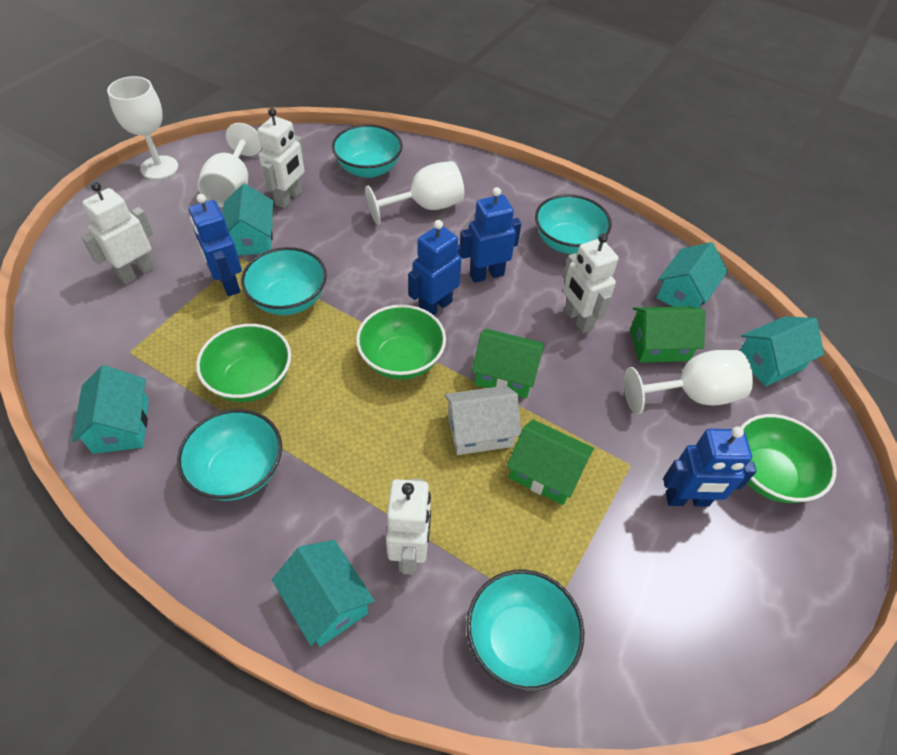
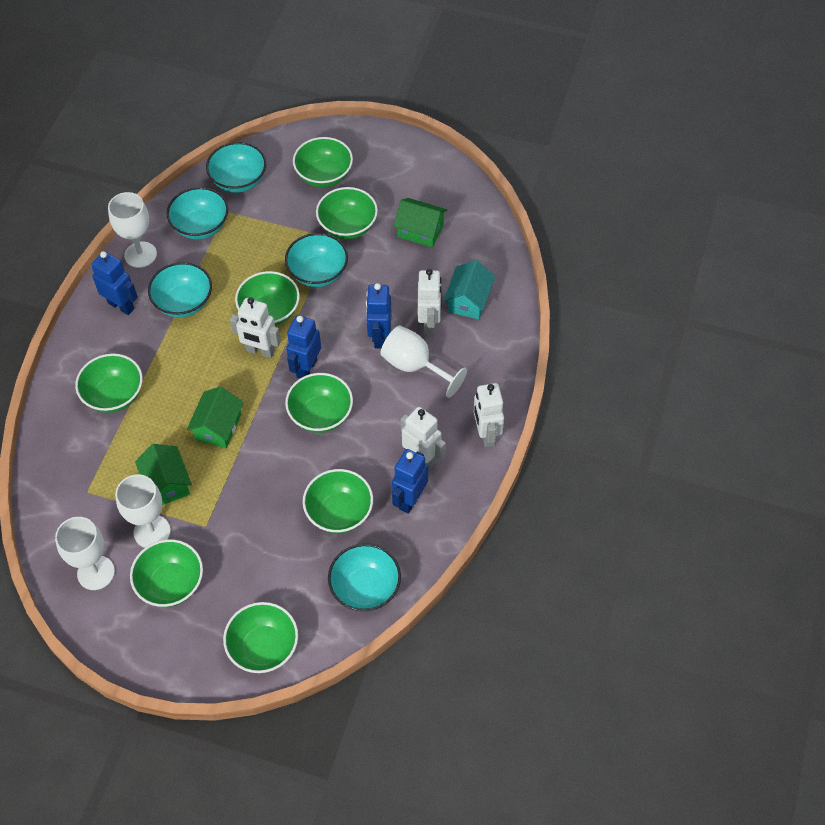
green bowl: 3 -> 8
turquoise house: 5 -> 1
white house: 1 -> 0

